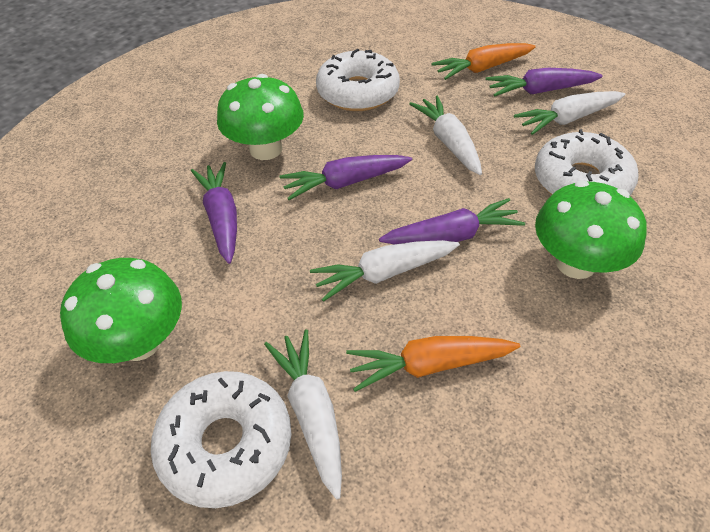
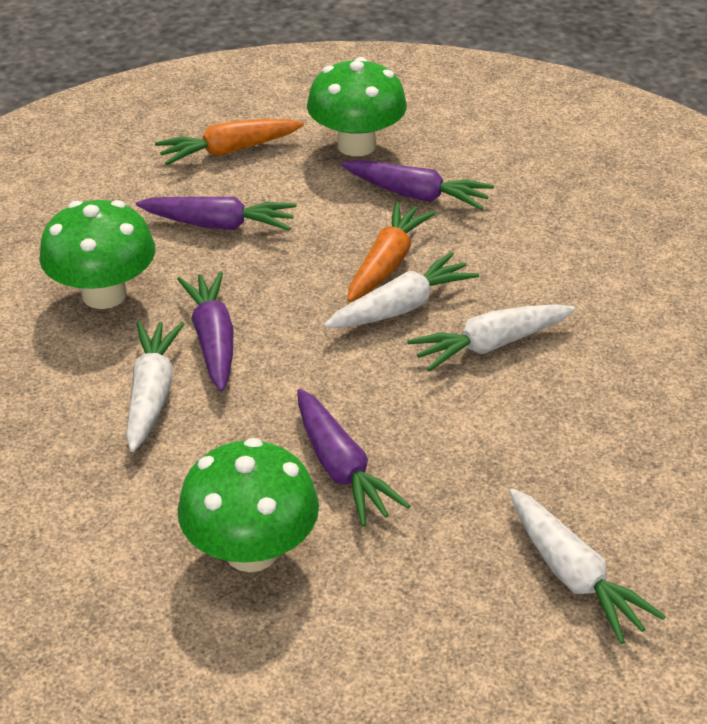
white donut: 3 -> 0

